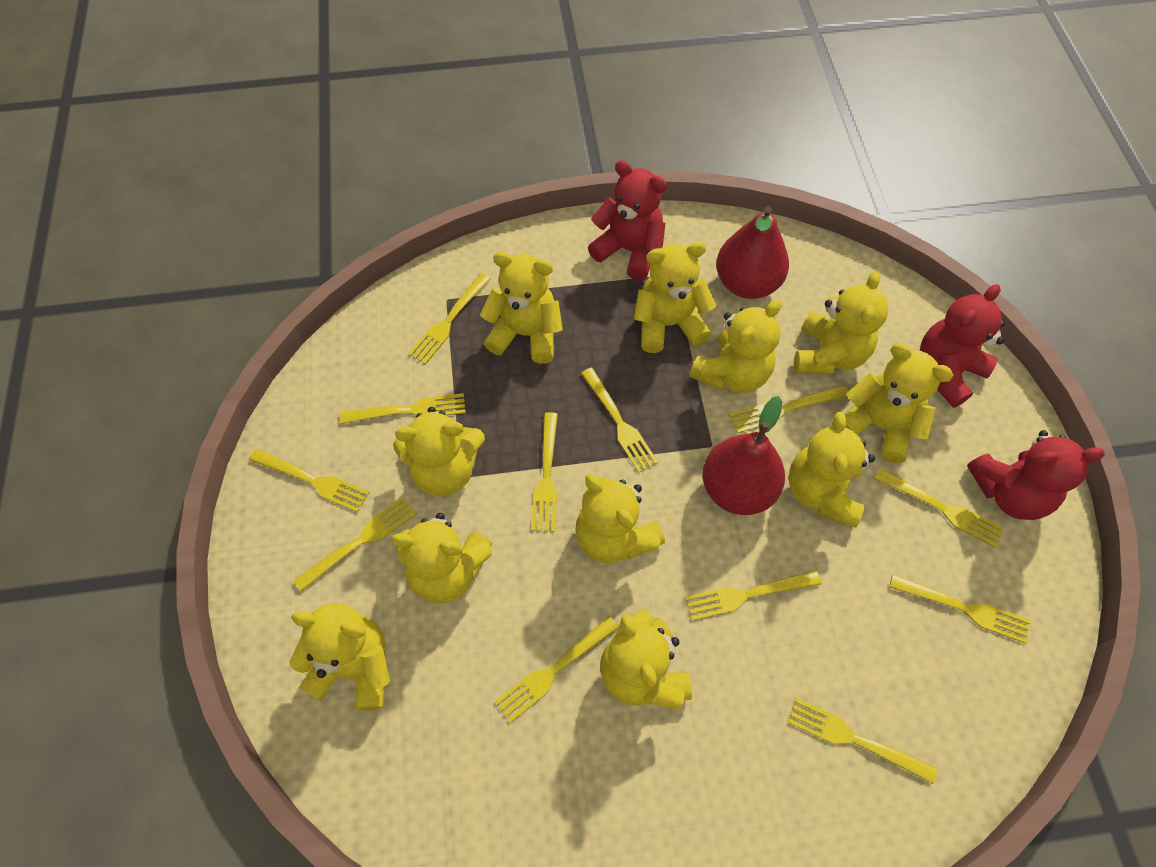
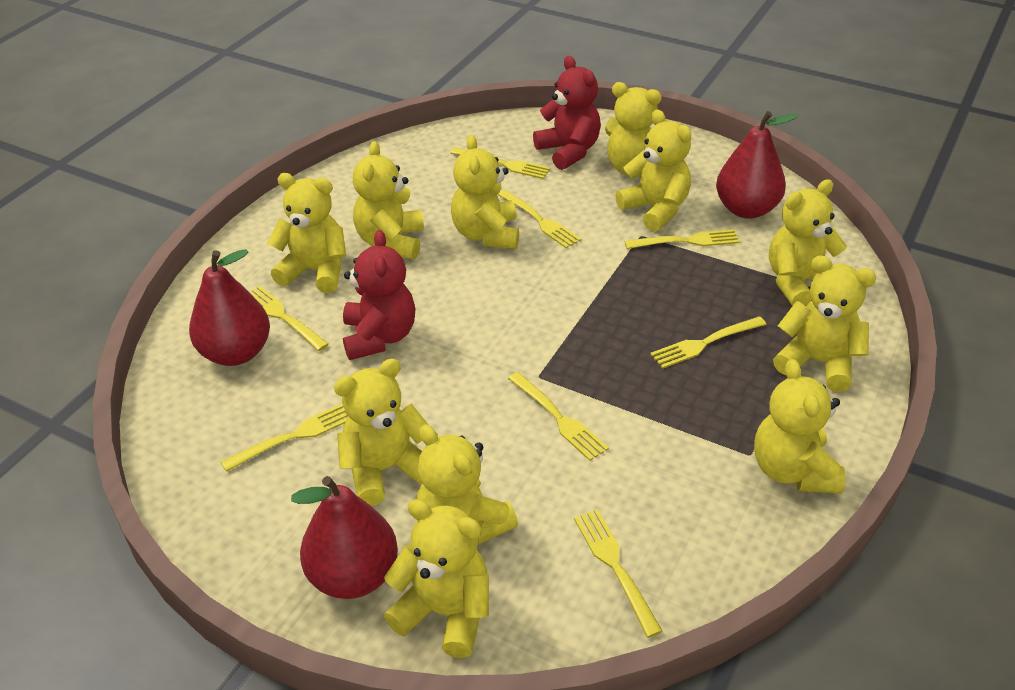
red pear: 2 -> 3
red teddy bear: 3 -> 2
yellow fork: 12 -> 8

